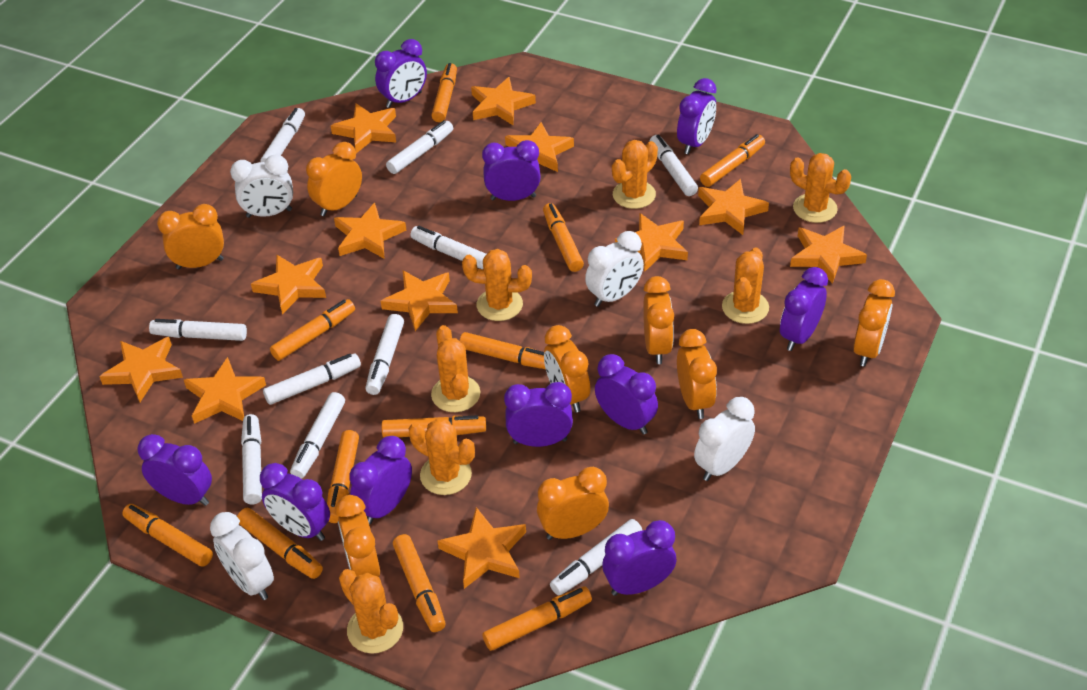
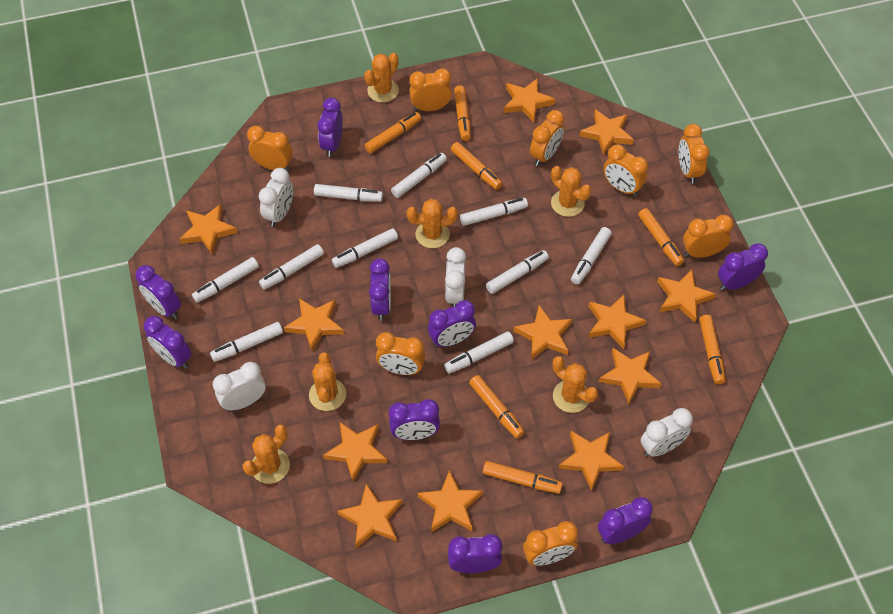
orange cactus: 7 -> 6
orange marker: 11 -> 7
purple clock: 10 -> 9

